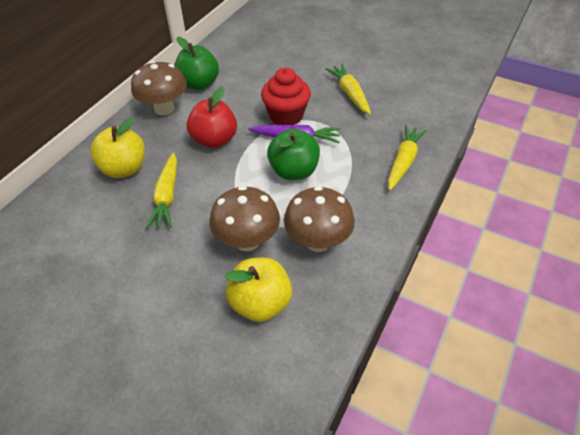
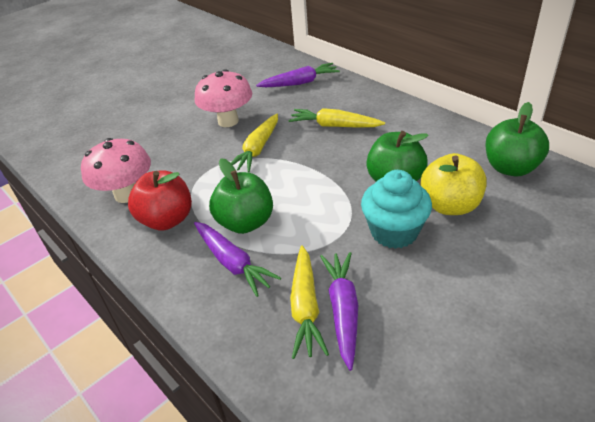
brown mushroom: 3 -> 0
green apple: 2 -> 3
pink mushroom: 0 -> 2
purple carrot: 1 -> 3
red cupcake: 1 -> 0
turquoise cupcake: 0 -> 1
yellow apple: 2 -> 1

